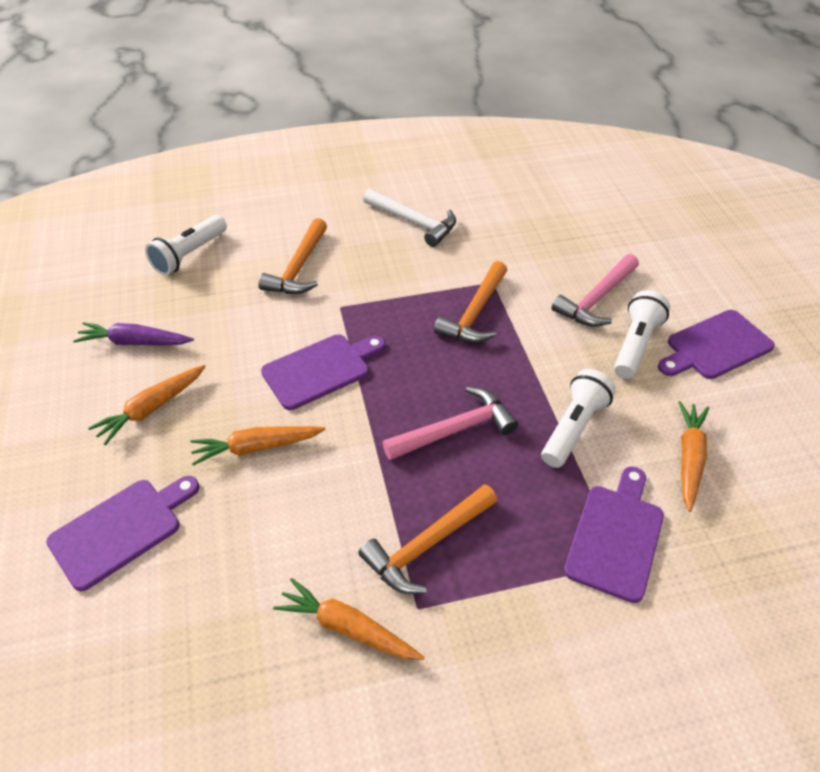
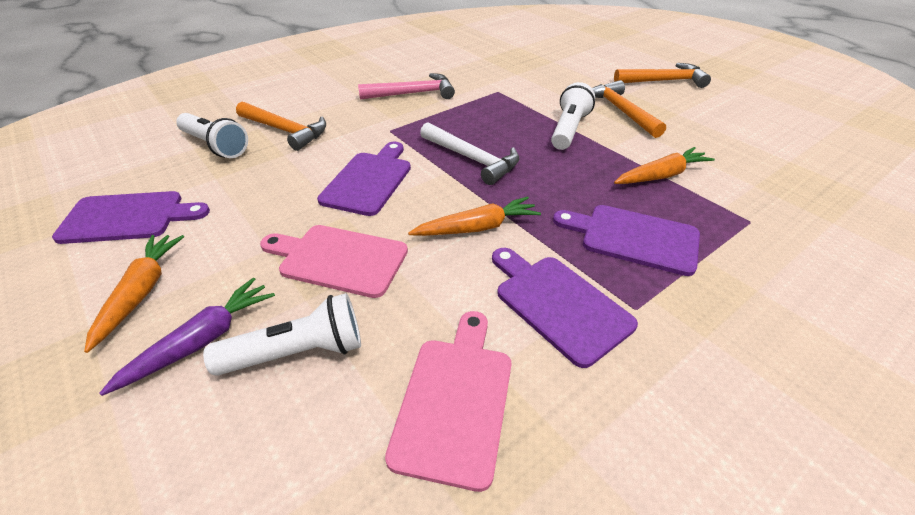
orange carrot: 4 -> 3
pink cutting board: 0 -> 2
pink hammer: 2 -> 1

